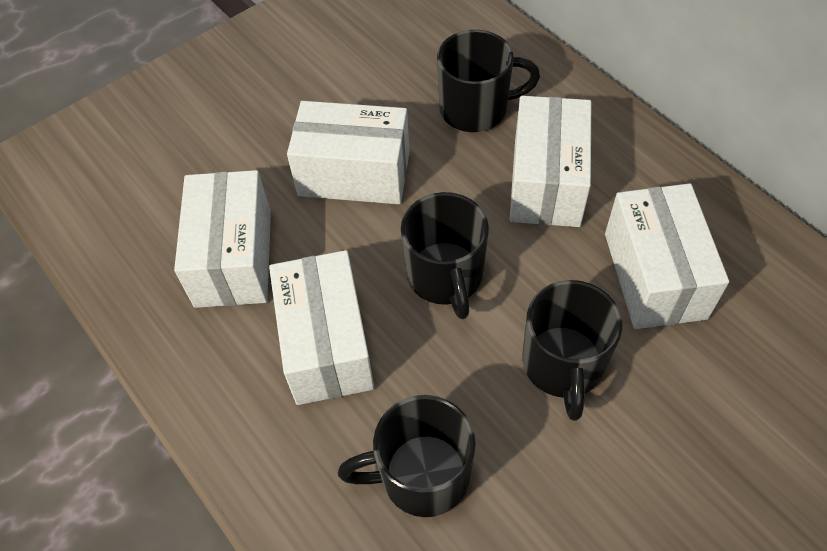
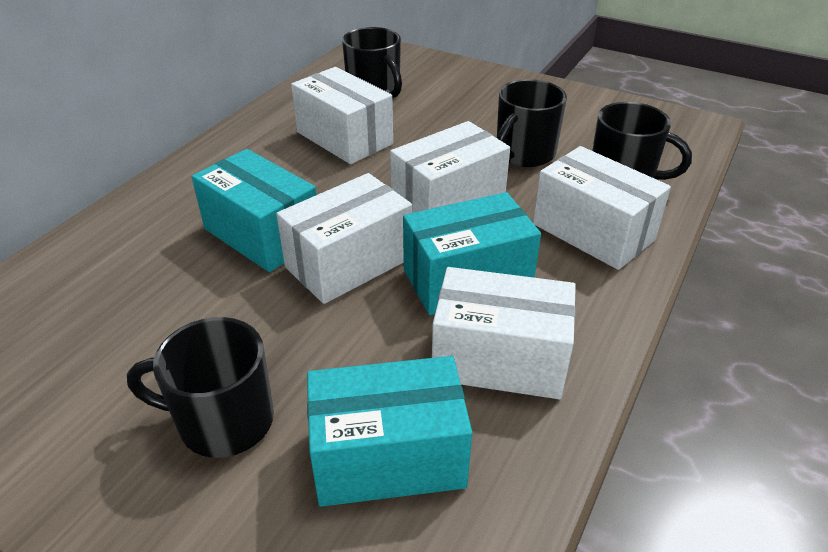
turquoise box: 0 -> 3

